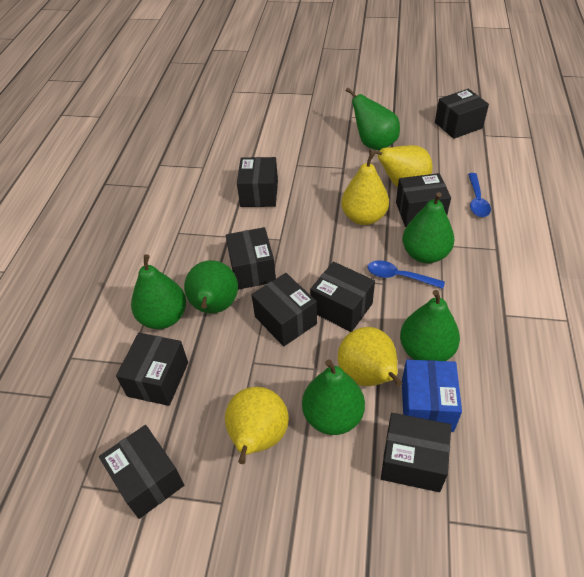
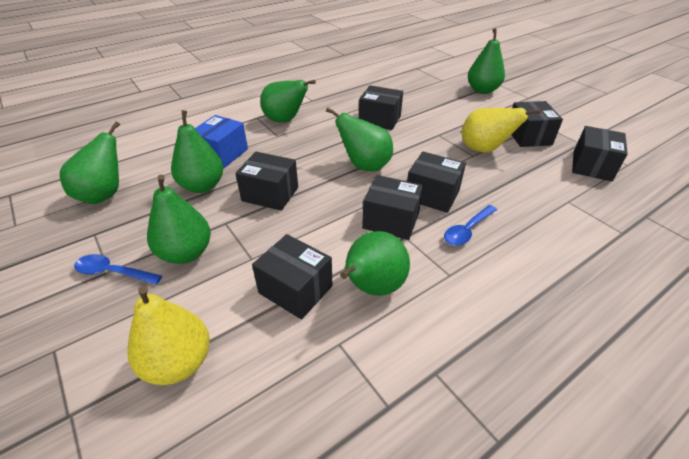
black box: 9 -> 7
green pear: 6 -> 7
yellow pear: 4 -> 2

